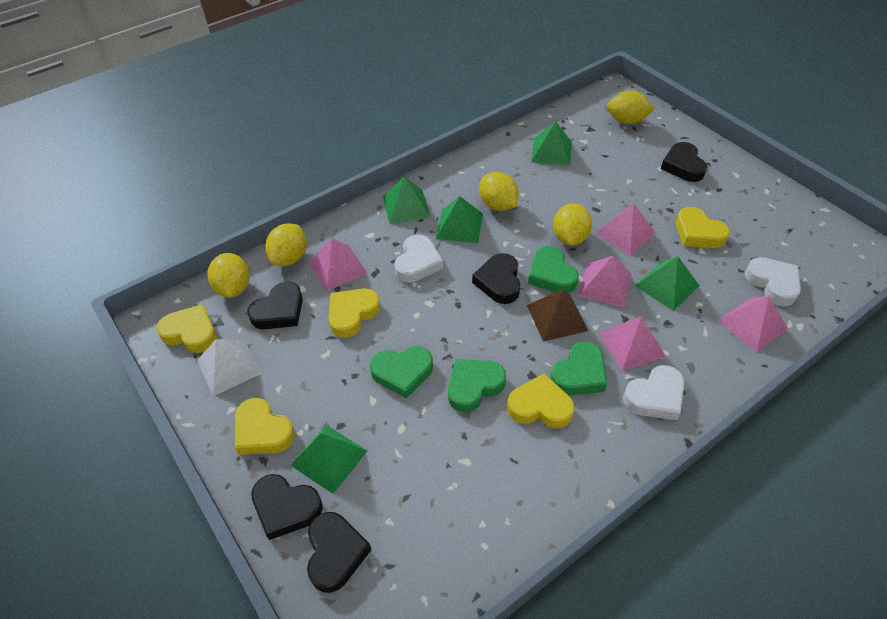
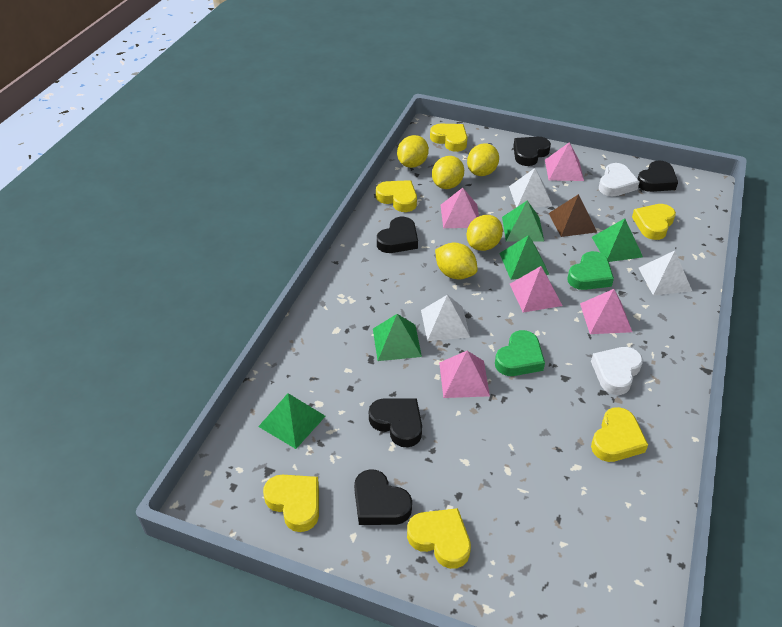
green heart: 4 -> 2
white heart: 3 -> 2
white pyramid: 1 -> 3
yellow heart: 5 -> 6

